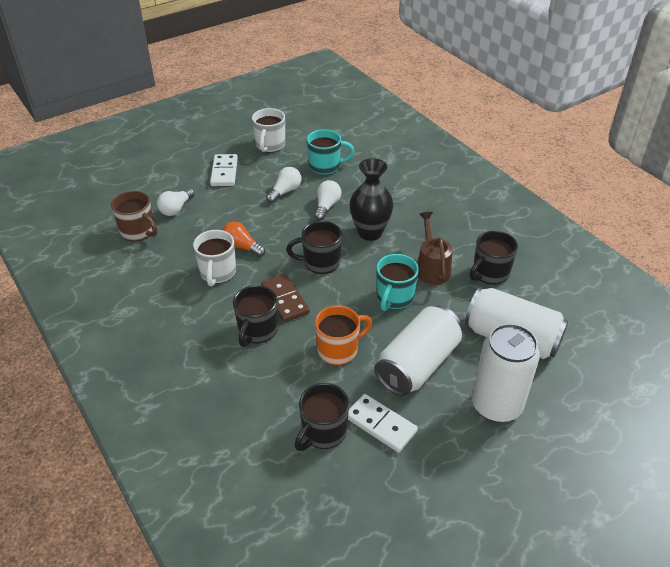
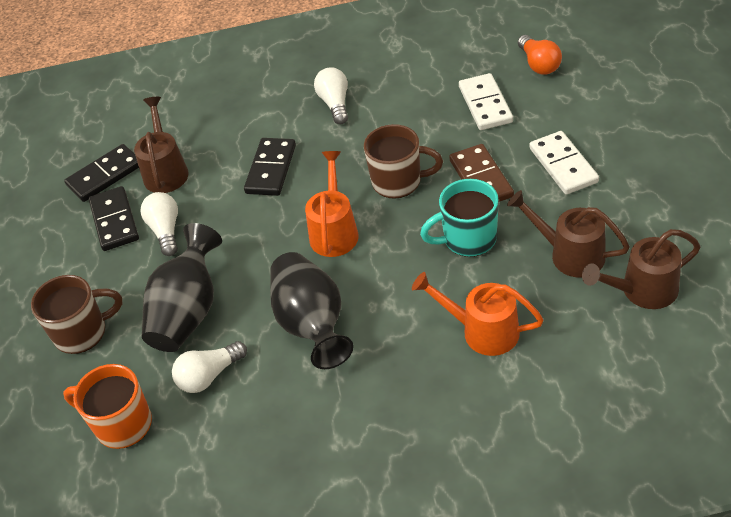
black domino: 0 -> 3
black mug: 4 -> 0
black vase: 1 -> 2
brown mug: 1 -> 2
brown watering can: 1 -> 3
orange watering can: 0 -> 2
turquoise mug: 2 -> 1
white can: 3 -> 0
white mug: 2 -> 0

